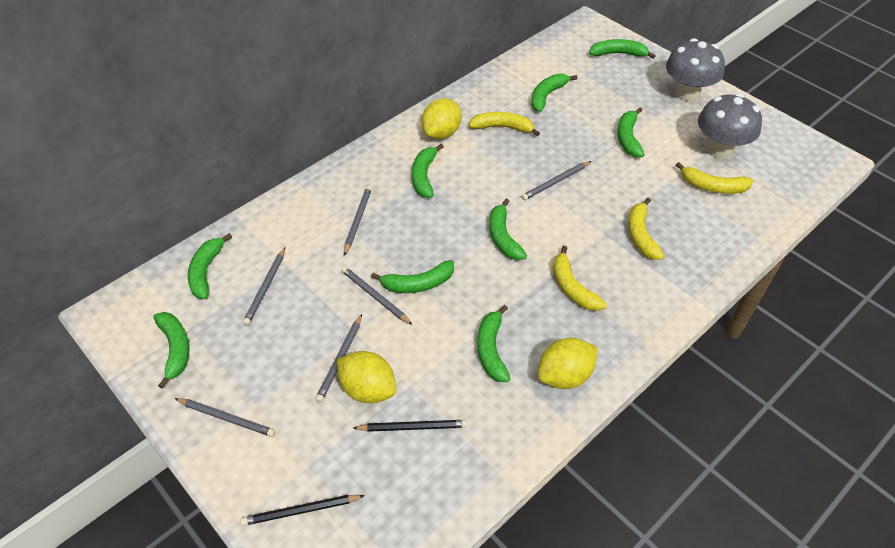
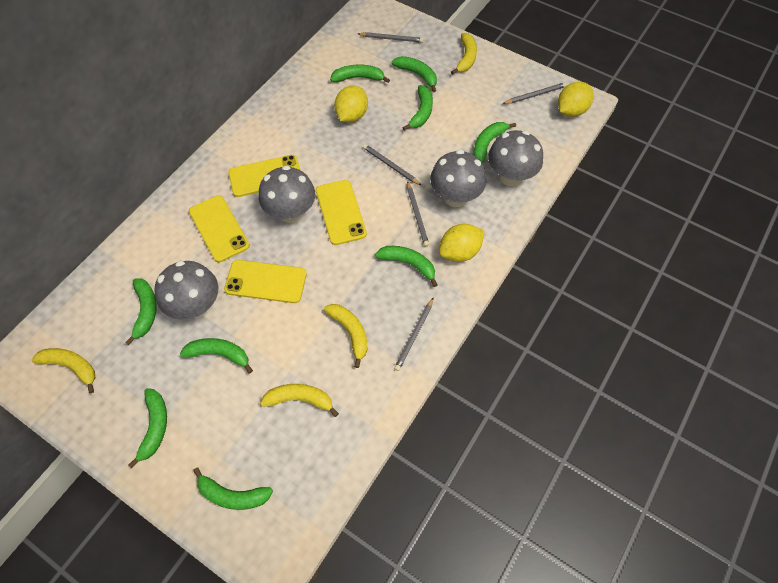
black pencil: 2 -> 0
grey mushroom: 2 -> 4
grey pencil: 6 -> 5
yellow phone: 0 -> 4

